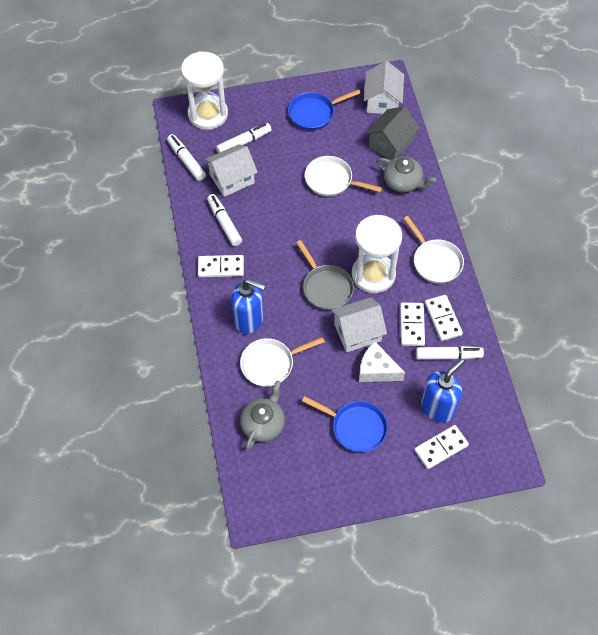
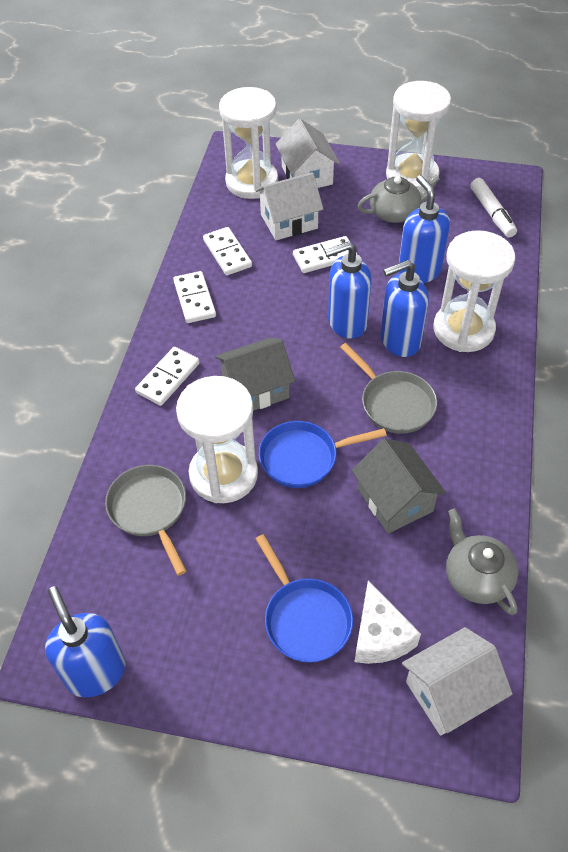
blue soap dispenser: 2 -> 4
grey house: 1 -> 2
grey pan: 1 -> 2
white hourglass: 2 -> 4
white marker: 4 -> 1
white pan: 3 -> 0

